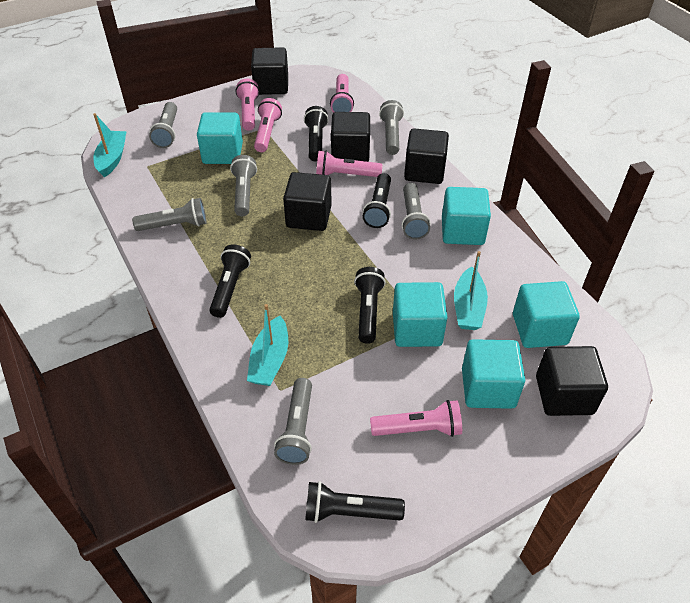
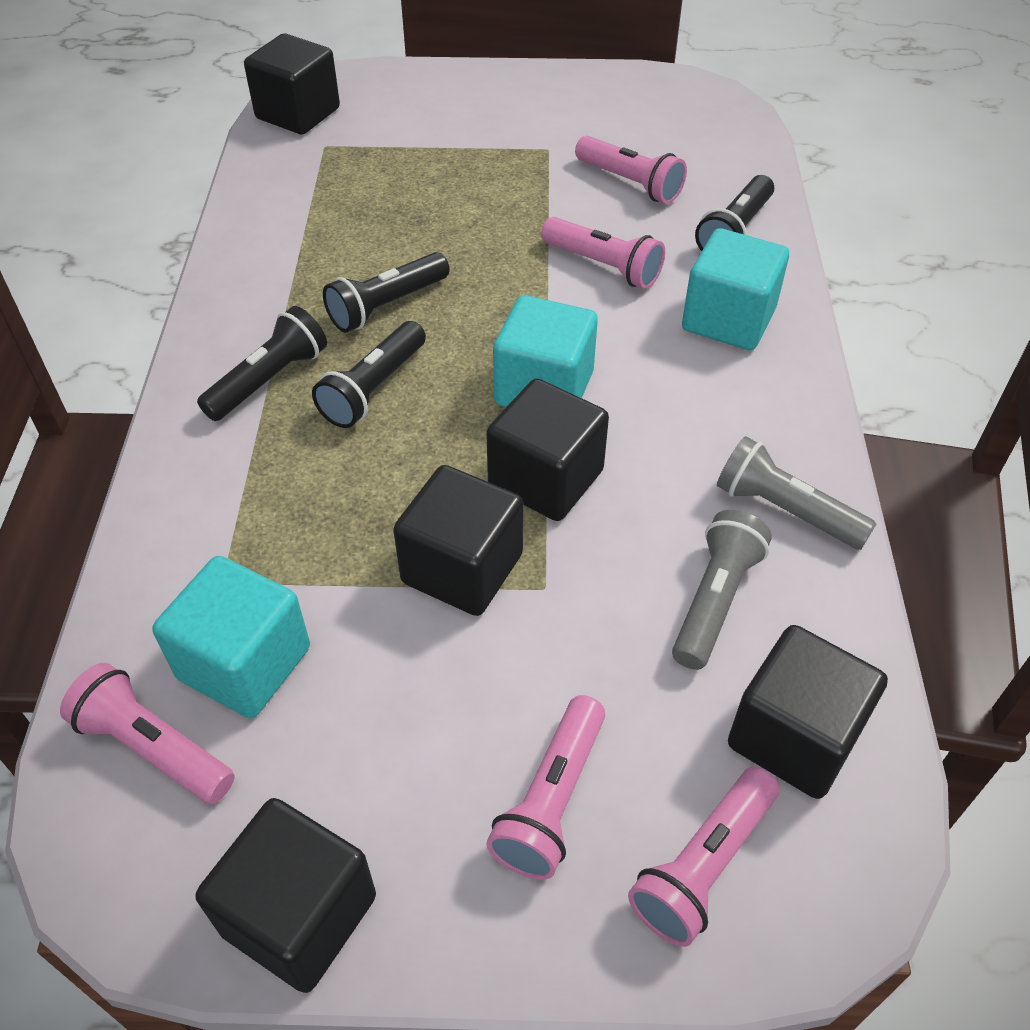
black flashlight: 5 -> 4
grey flashlight: 6 -> 2
turquoise boat: 3 -> 0
turquoise cube: 5 -> 3

